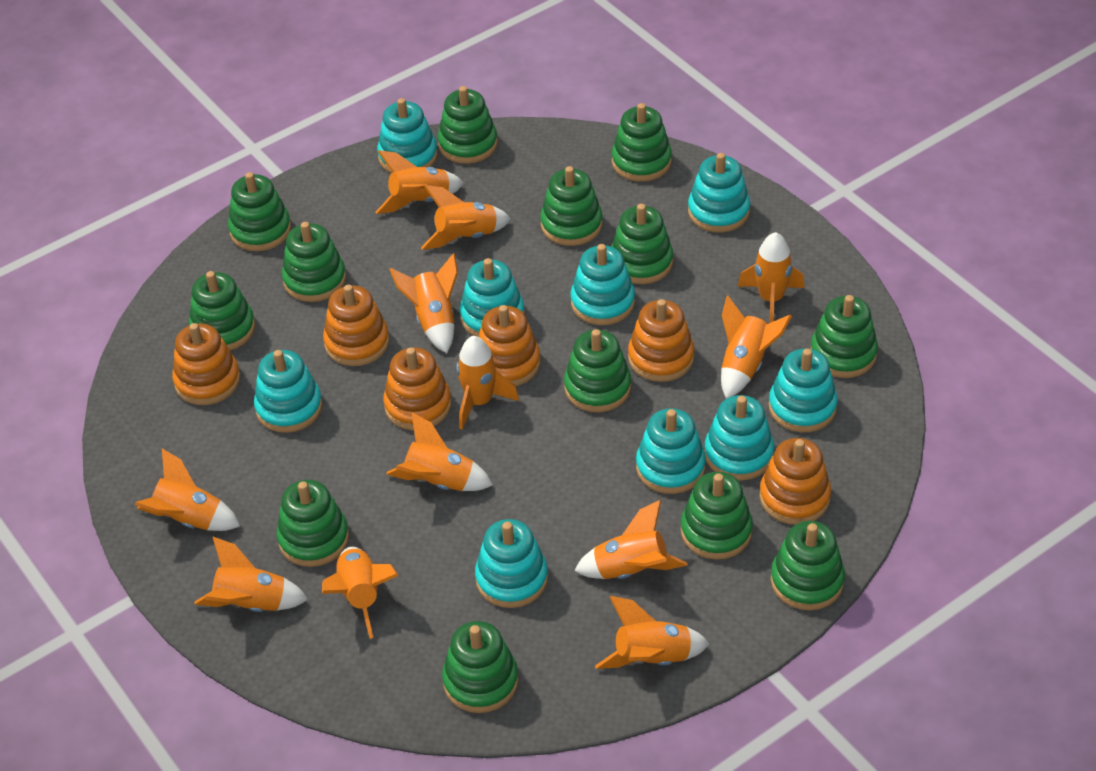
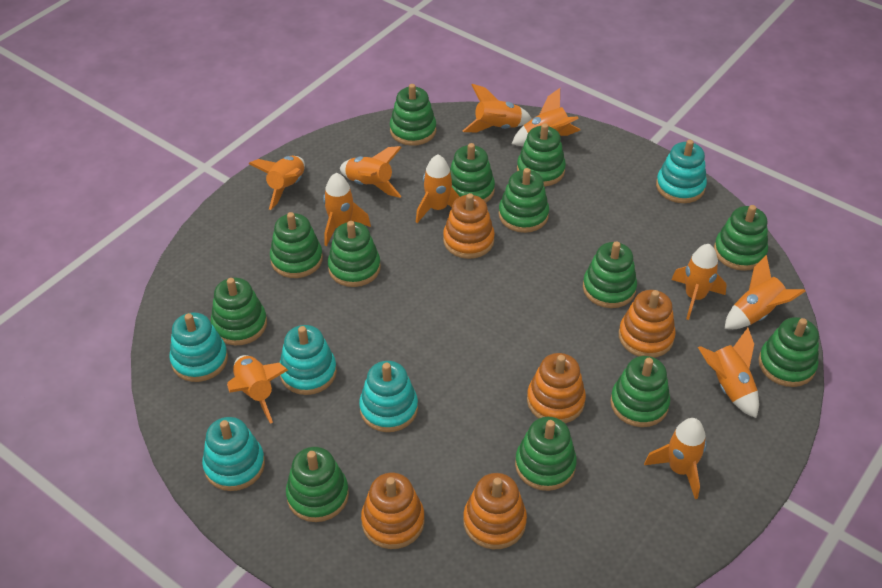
orange rocket: 12 -> 11
orange stacking toy: 6 -> 5
turquoise stacking toy: 9 -> 5

